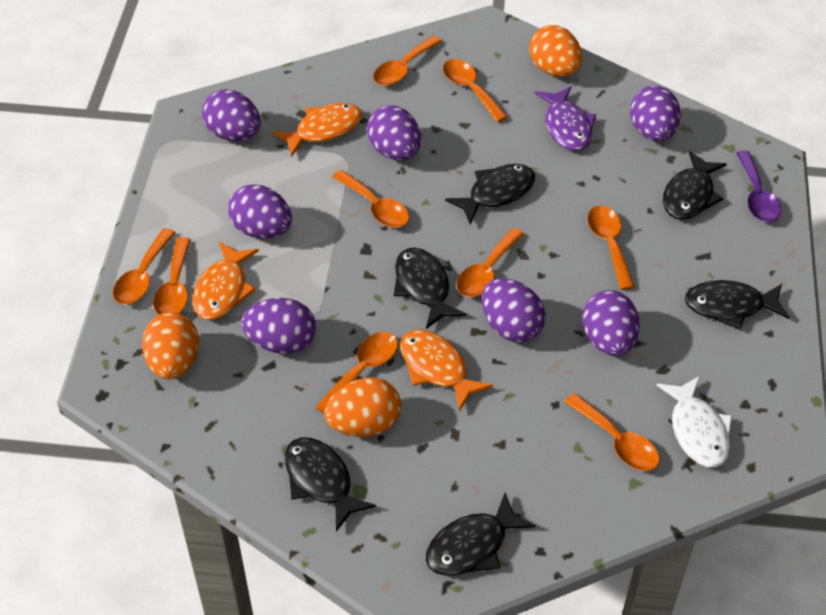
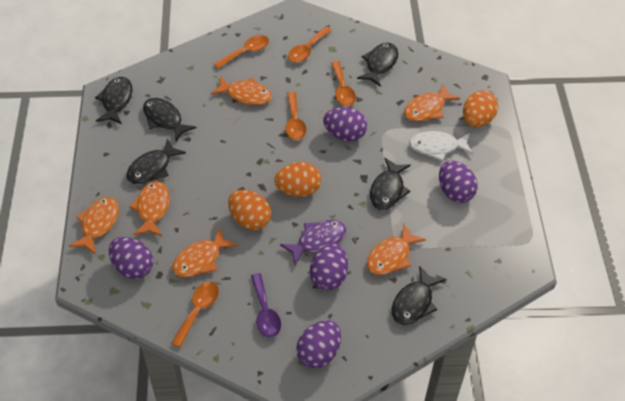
orange fish: 3 -> 6
orange spoon: 9 -> 5
purple egg: 7 -> 5

